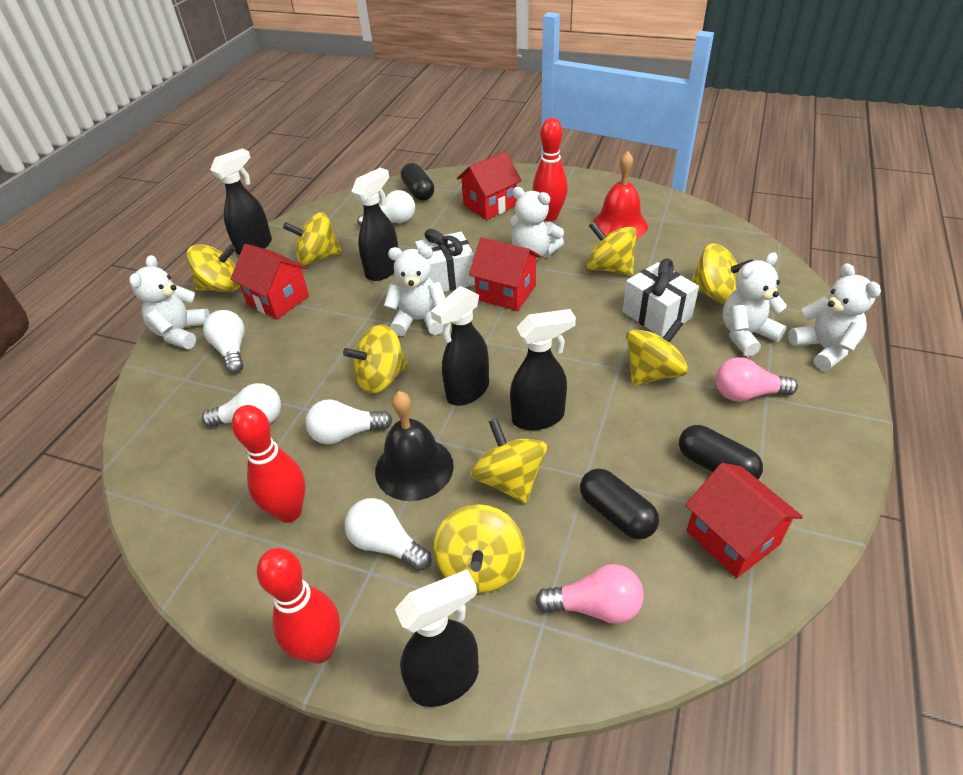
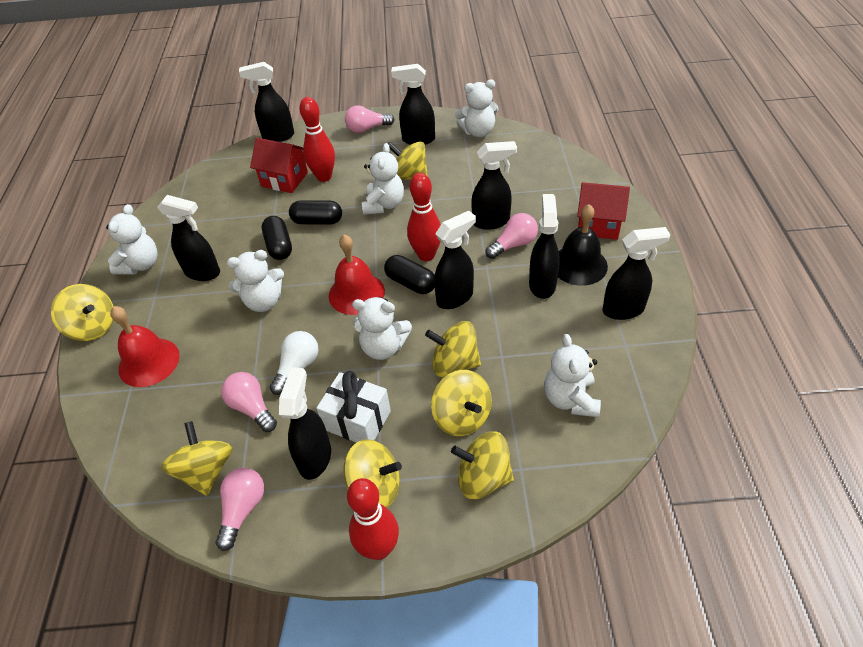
black spray bottle: 5 -> 8
pink light bulb: 2 -> 4
red bell: 1 -> 2
red house: 4 -> 2
white gift: 2 -> 1
white light bulb: 5 -> 1
white teddy bear: 5 -> 6
yellow spinning top: 8 -> 7

